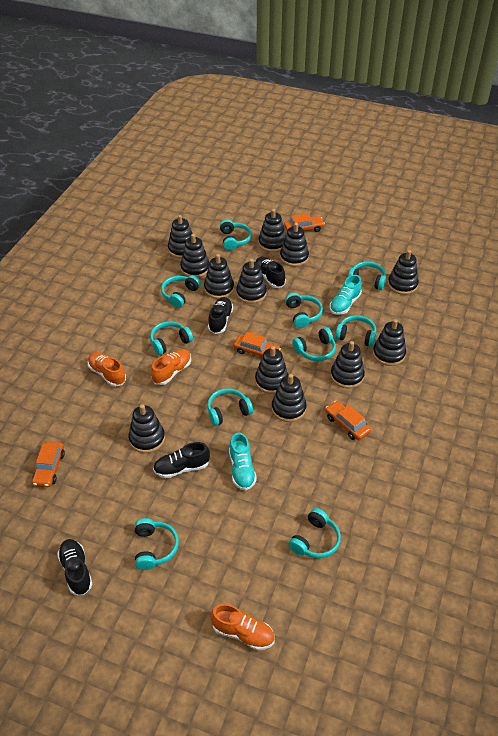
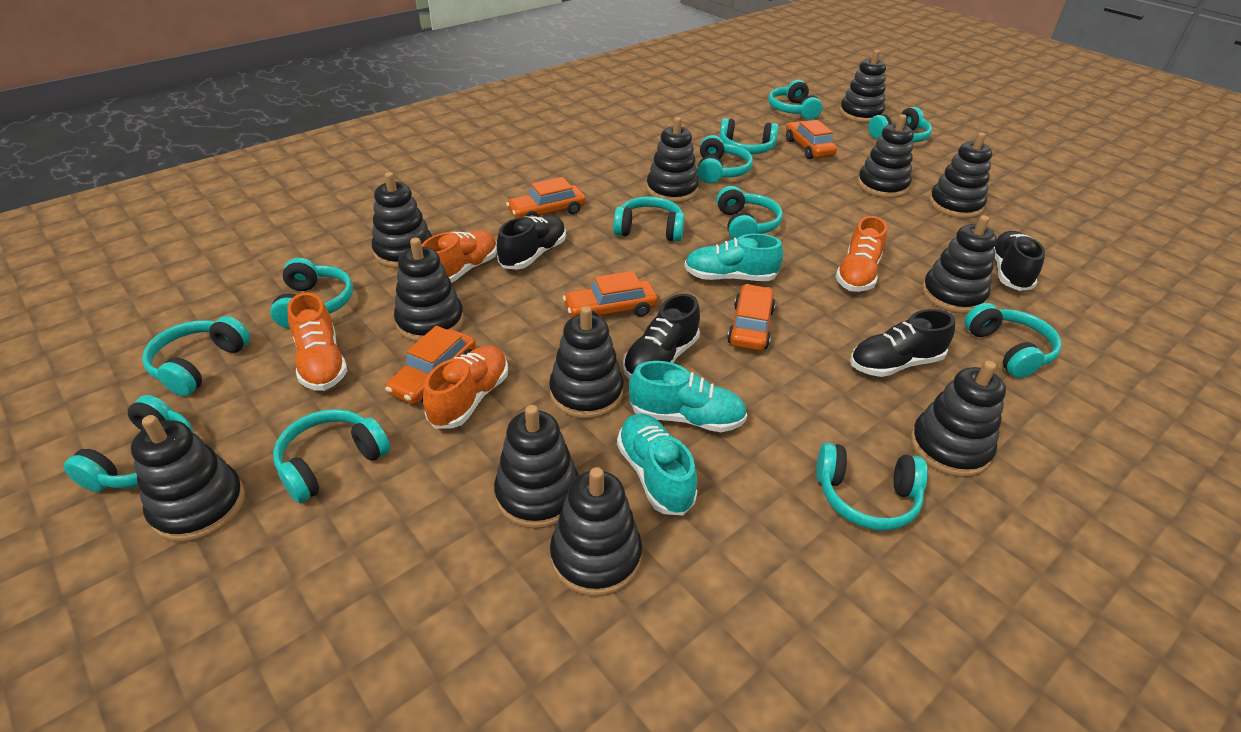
orange car: 4 -> 5
orange shoe: 3 -> 4
turquoise headphones: 10 -> 12
turquoise shoe: 2 -> 3

